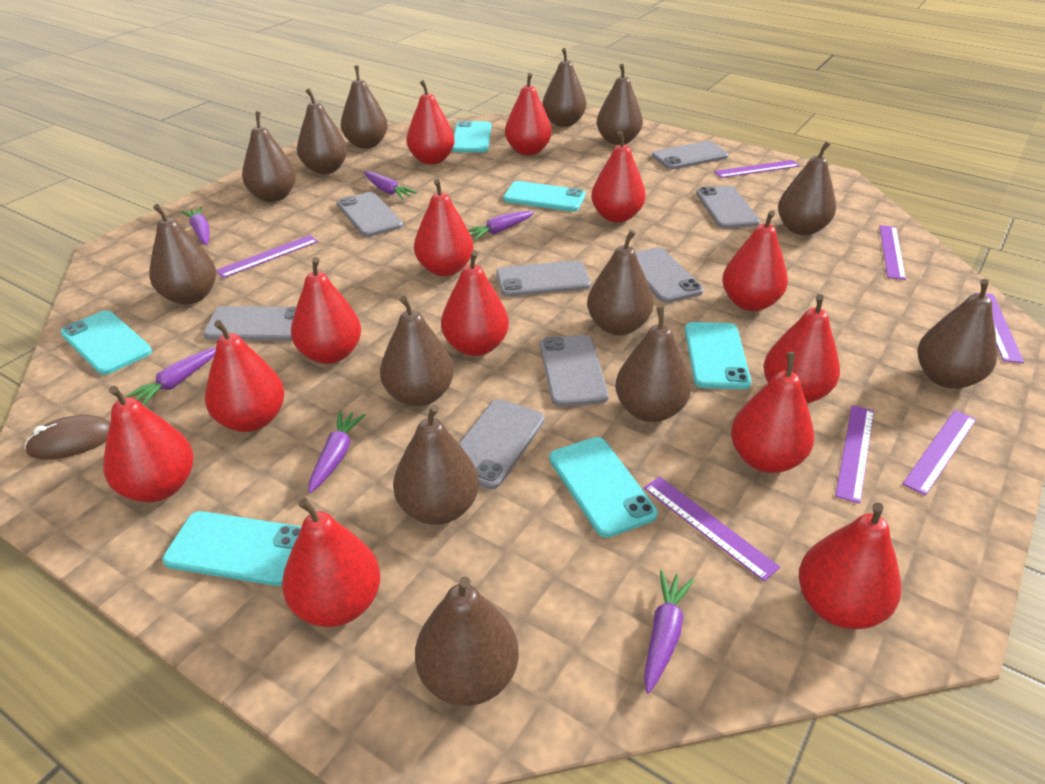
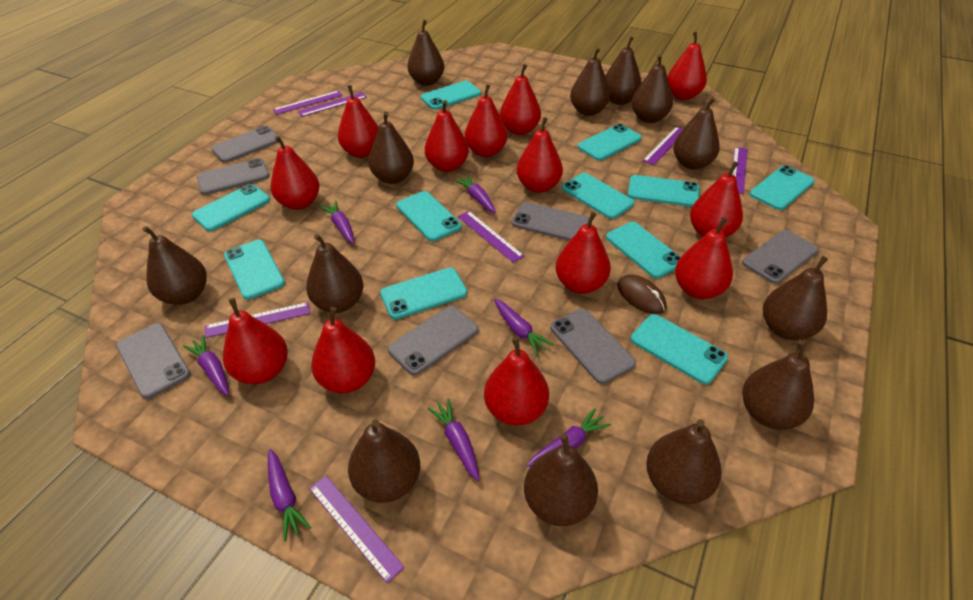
grey phone: 8 -> 7
purple carrot: 6 -> 7
turquoise phone: 6 -> 11

